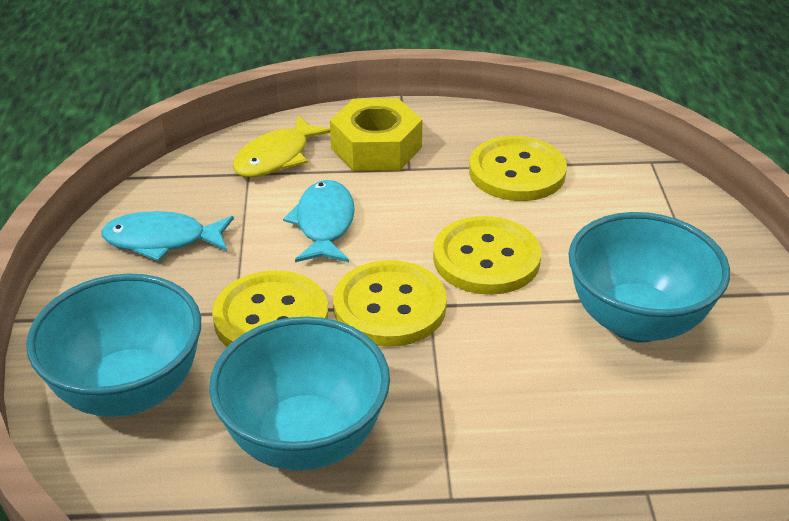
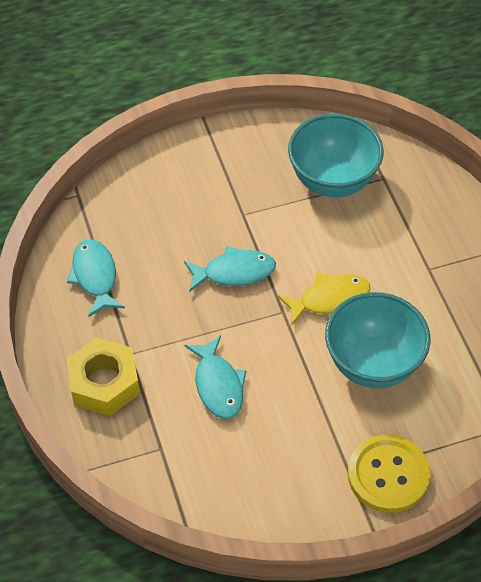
turquoise bowl: 3 -> 2
turquoise fish: 2 -> 3
yellow button: 4 -> 1

